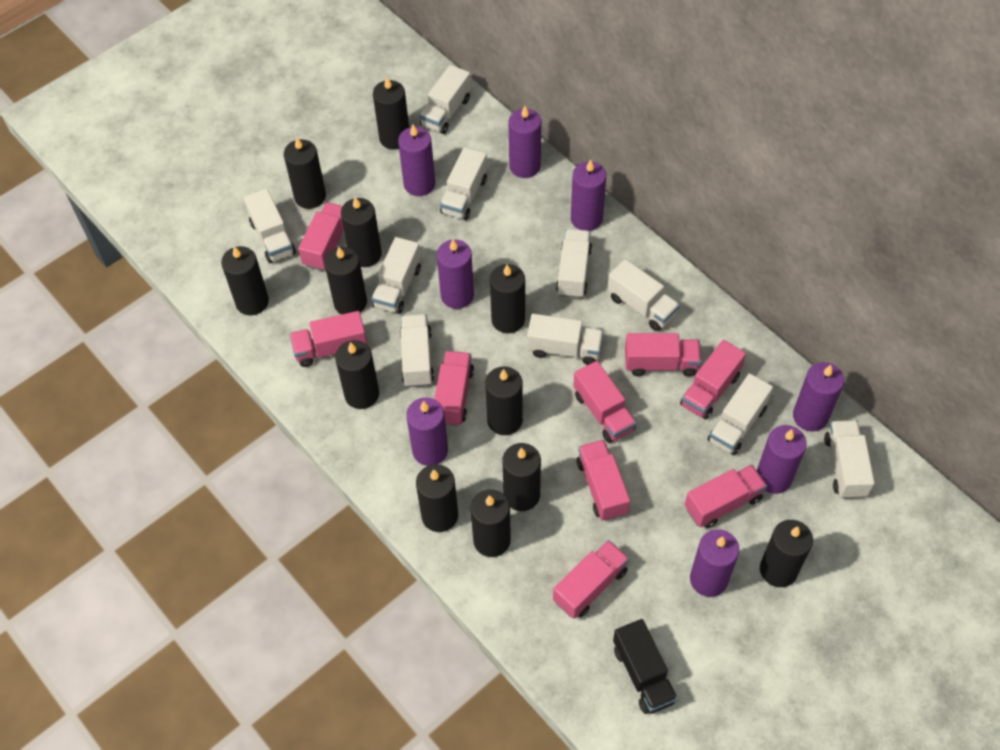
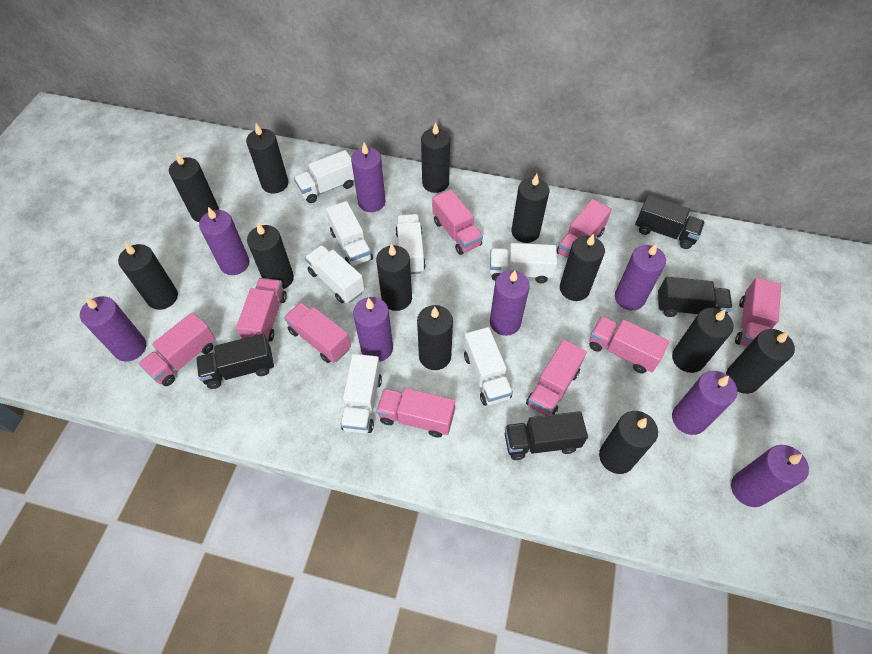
black truck: 1 -> 4
white truck: 10 -> 7

